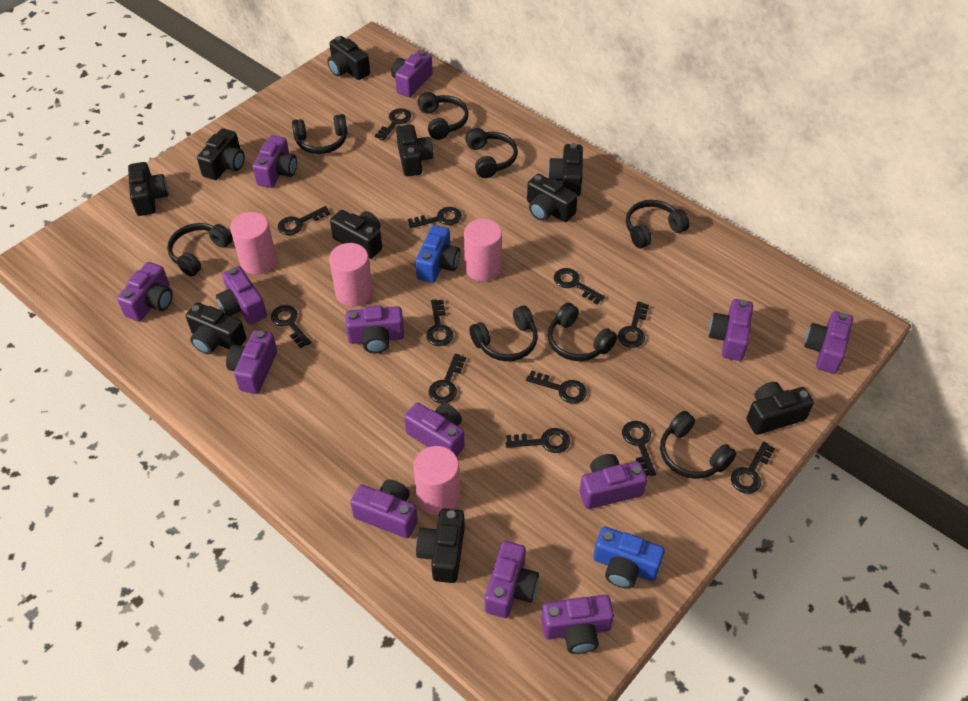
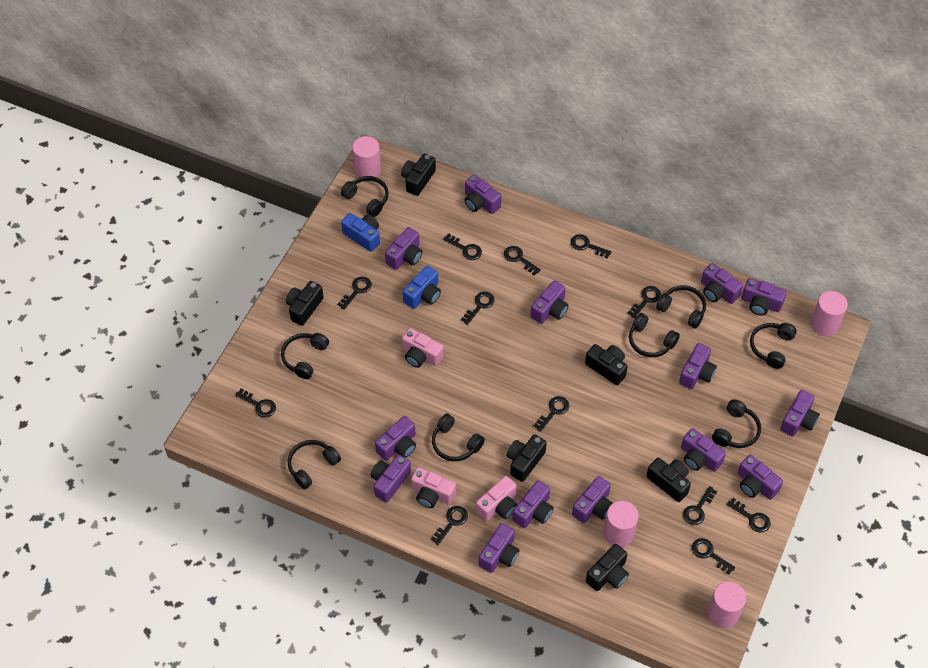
black camera: 10 -> 6
pink camera: 0 -> 3
purple camera: 13 -> 14

